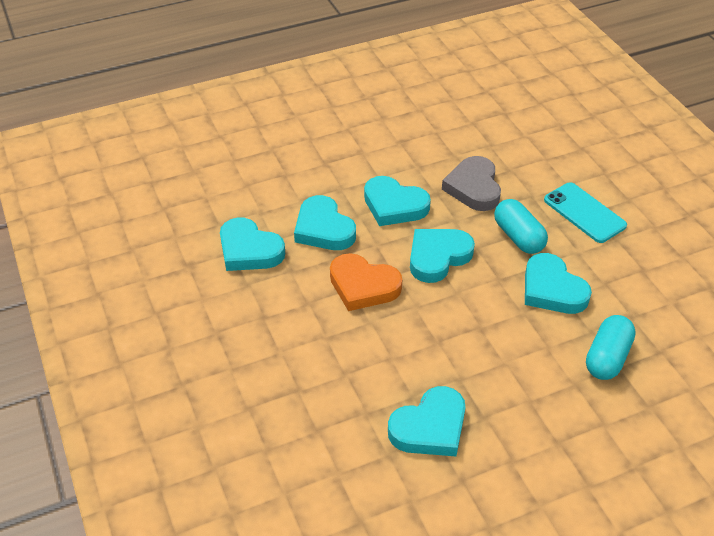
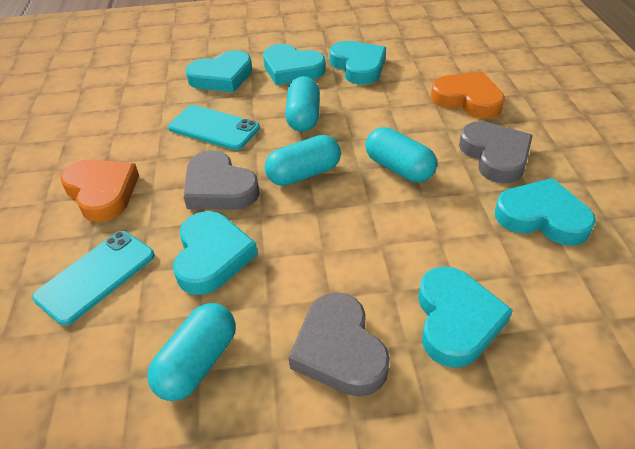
grey heart: 1 -> 3
orange heart: 1 -> 2
turquoise capsule: 2 -> 4
turquoise phone: 1 -> 2

